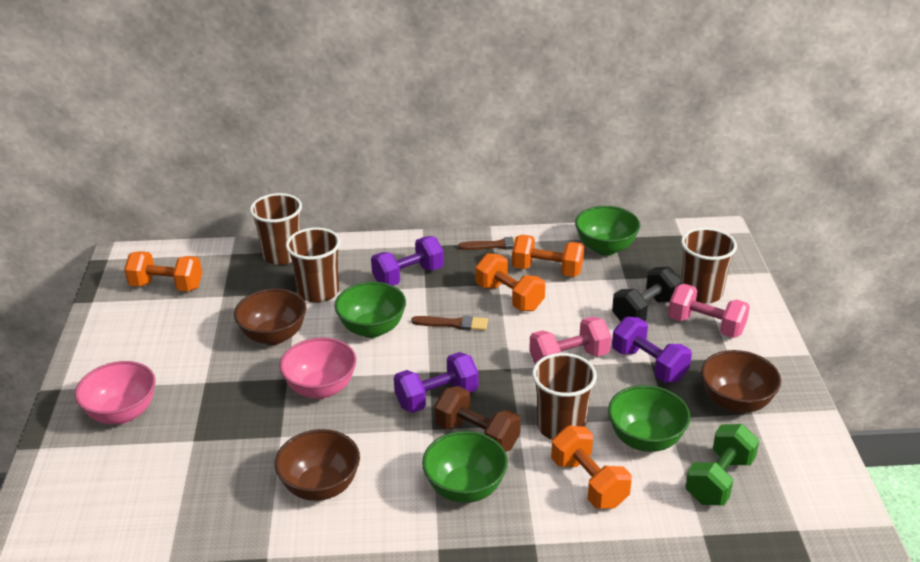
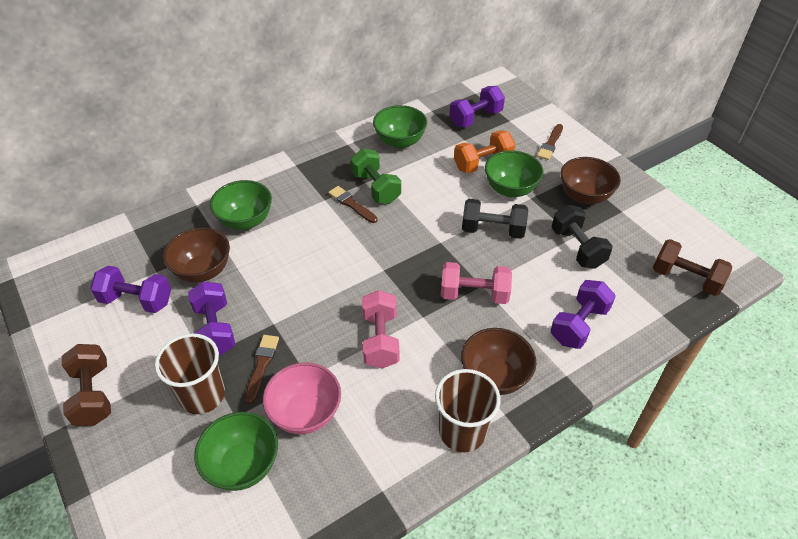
black dumbbell: 1 -> 2
brown brush: 2 -> 3
brown cup: 4 -> 2
brown dumbbell: 1 -> 2
orange dumbbell: 4 -> 1
pink bowl: 2 -> 1
purple dumbbell: 3 -> 4

